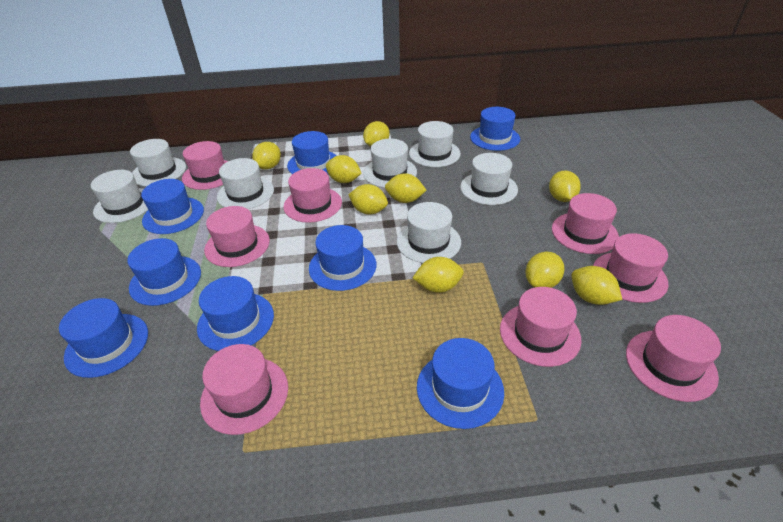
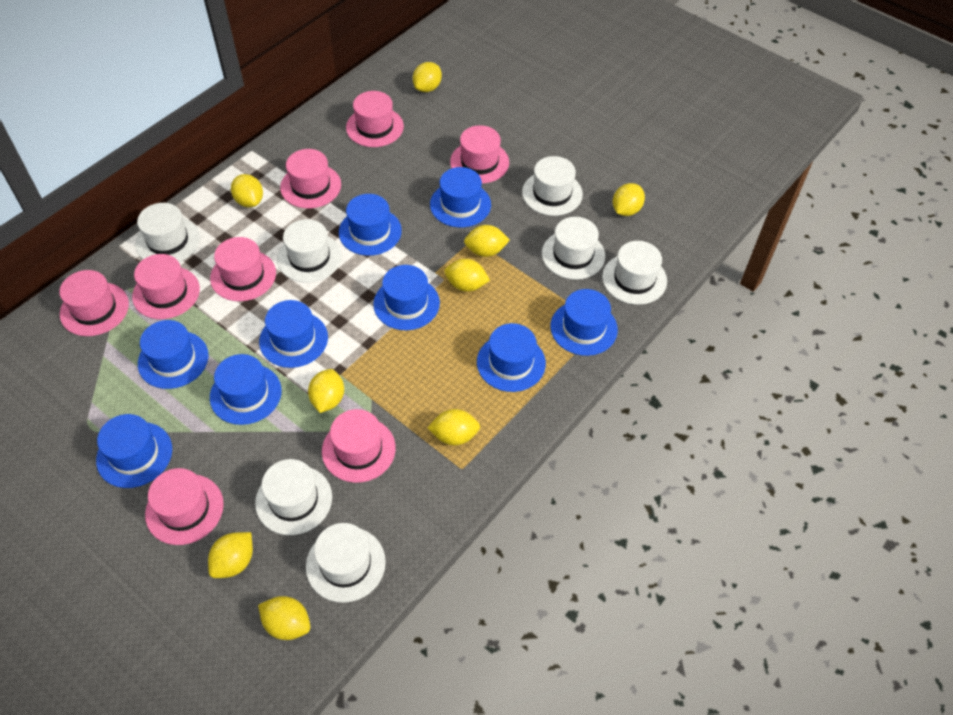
blue hat: 8 -> 9

